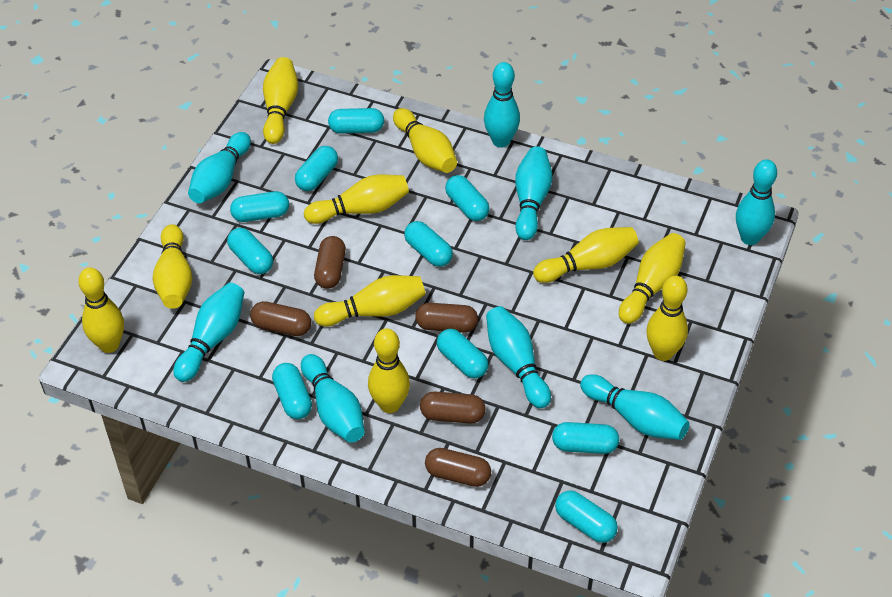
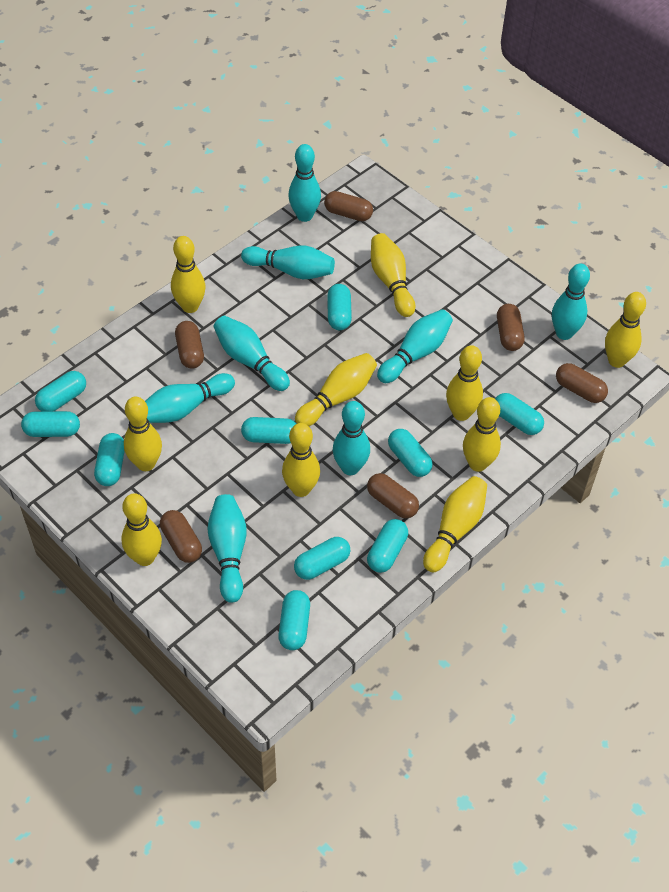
brown capsule: 5 -> 6

